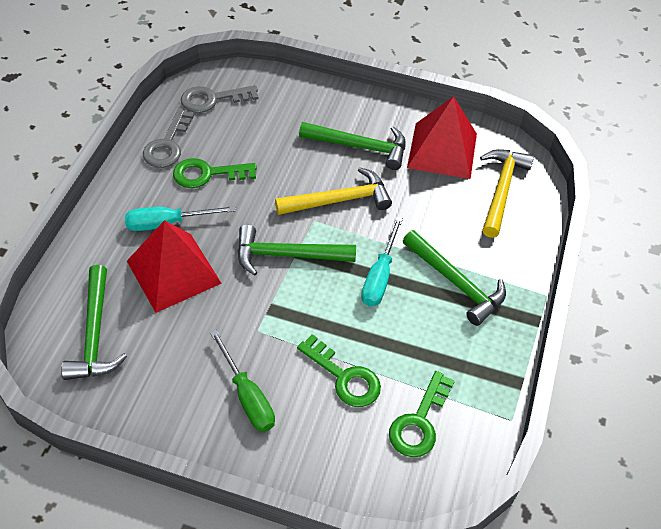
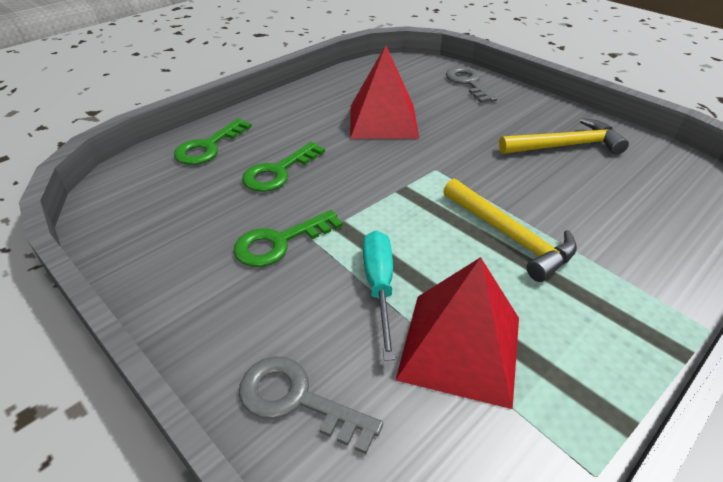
green hammer: 4 -> 0
green screwdriver: 1 -> 0
turquoise screwdriver: 2 -> 1

